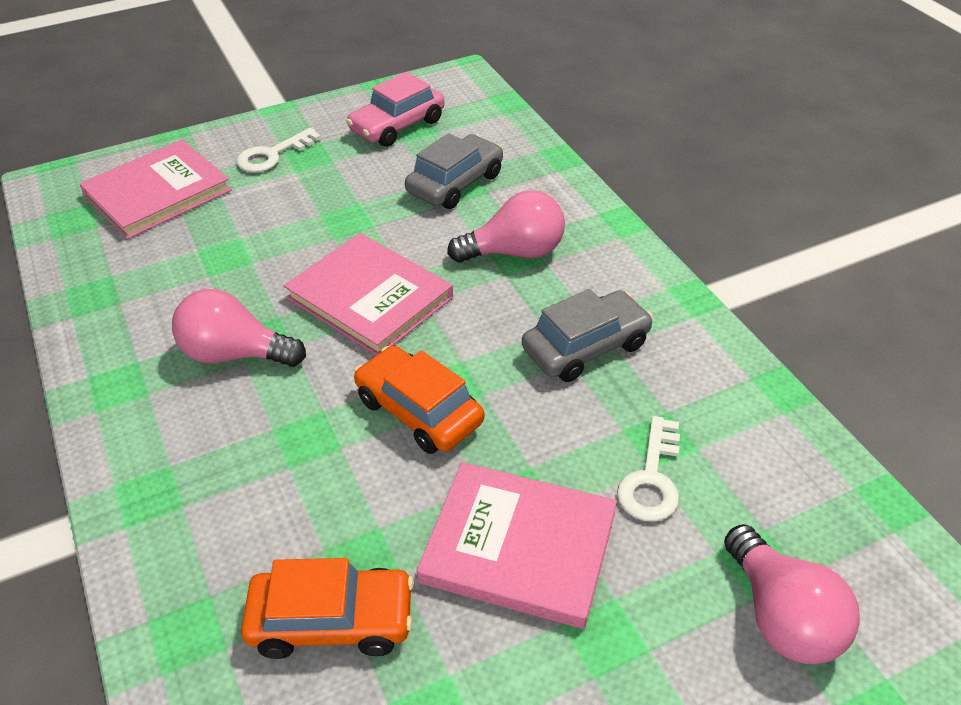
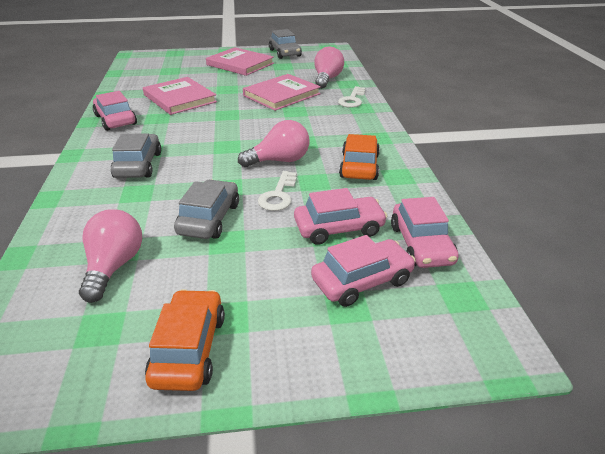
grey car: 2 -> 3
pink car: 1 -> 4

